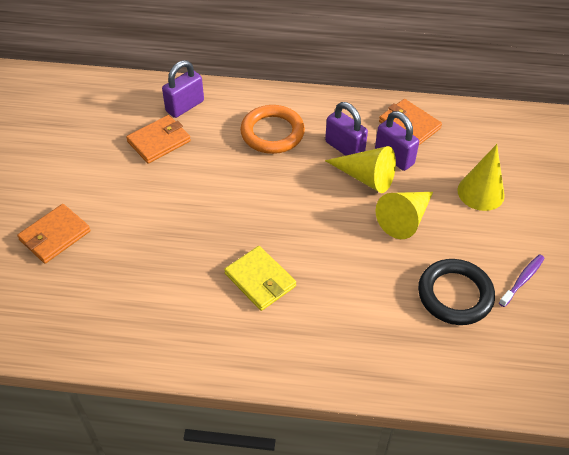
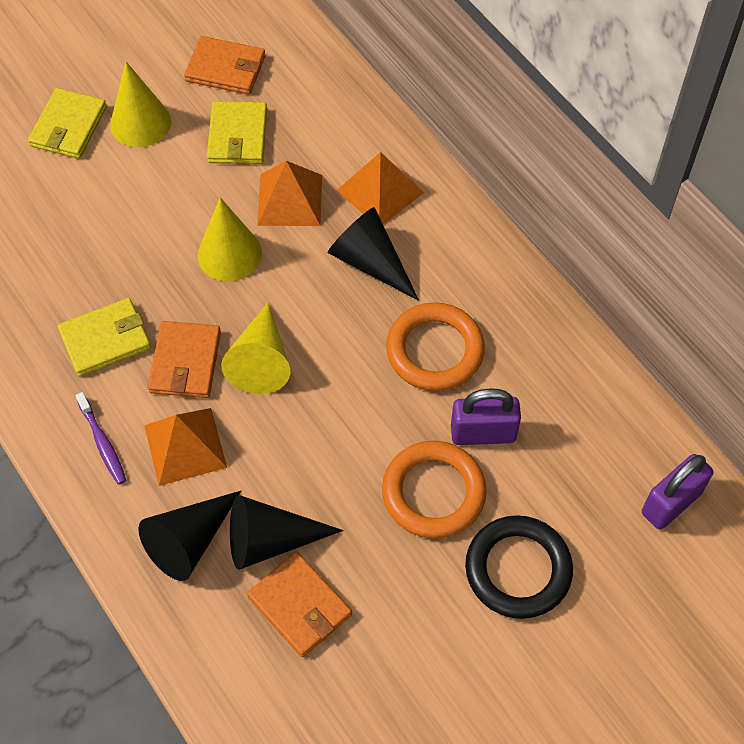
black cone: 0 -> 3
orange pyramid: 0 -> 3
orange ring: 1 -> 2
purple padlock: 3 -> 2
yellow wallet: 1 -> 3

